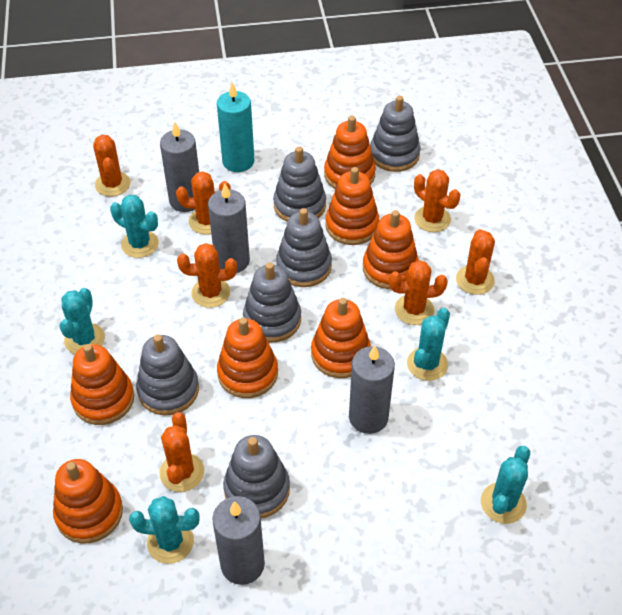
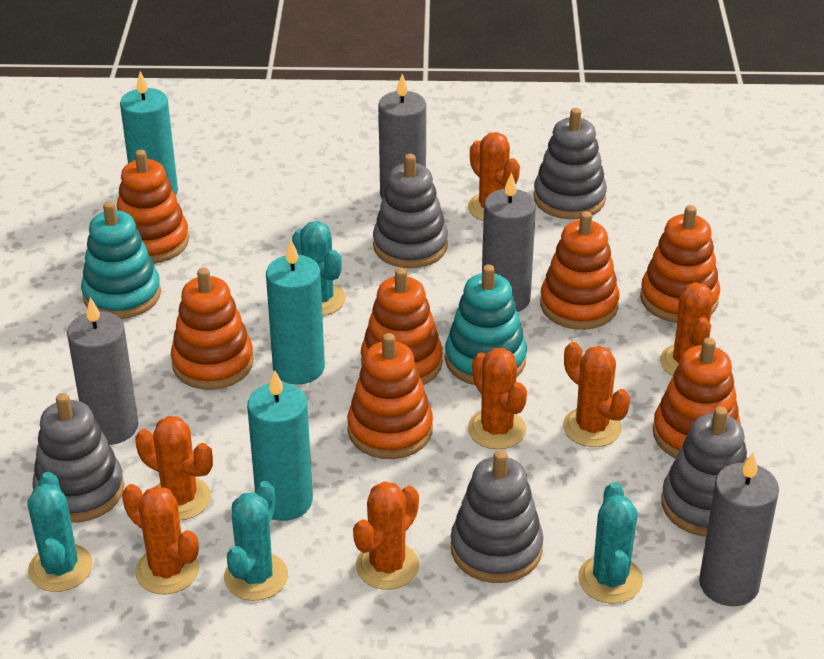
grey stacking toy: 6 -> 5
turquoise cactus: 5 -> 4
turquoise candle: 1 -> 3
turquoise stacking toy: 0 -> 2

